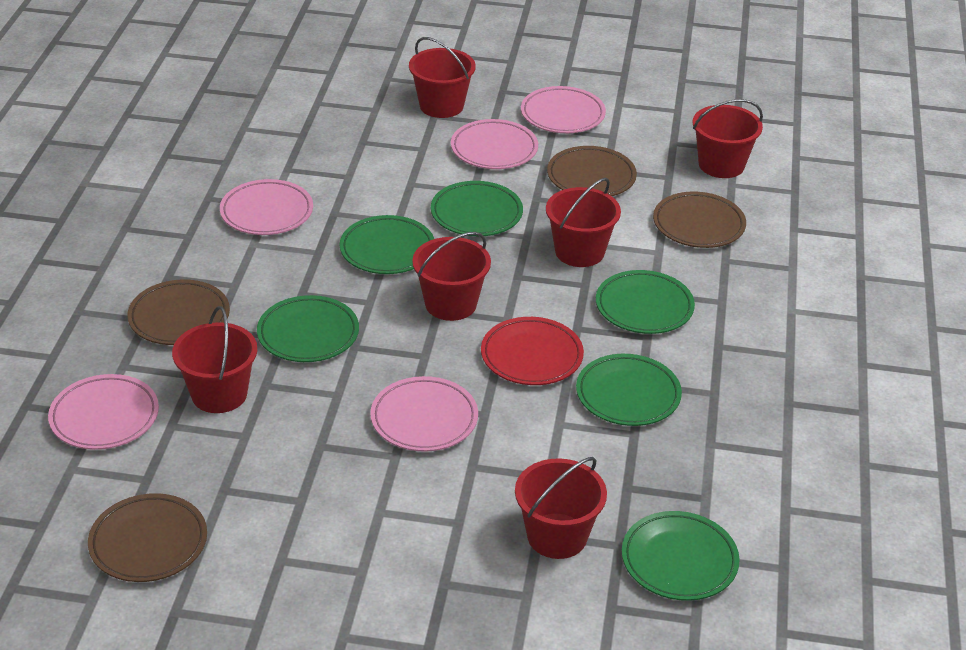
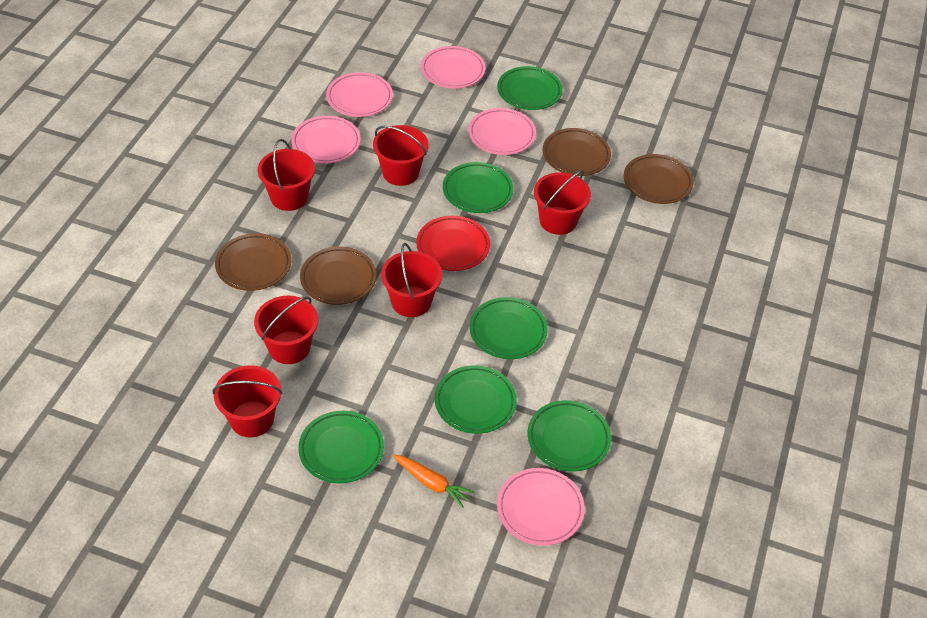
orange carrot: 0 -> 1

